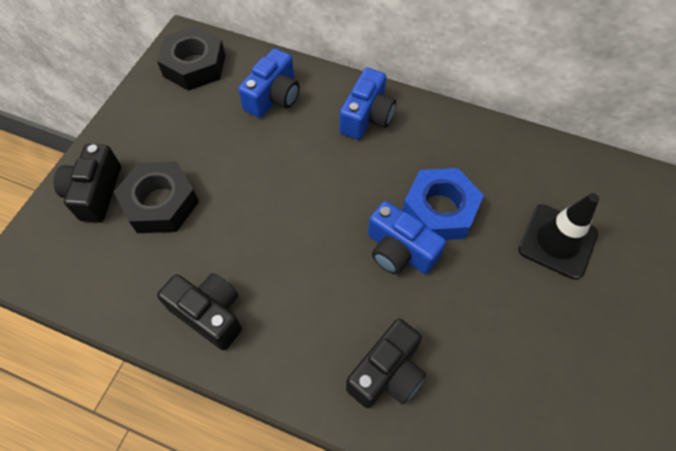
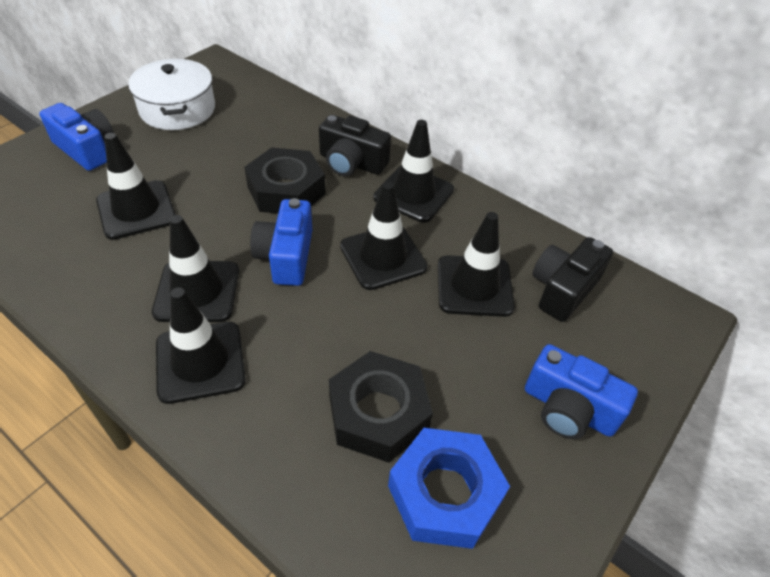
black camera: 3 -> 2
black traffic cone: 1 -> 6
white pot: 0 -> 1

